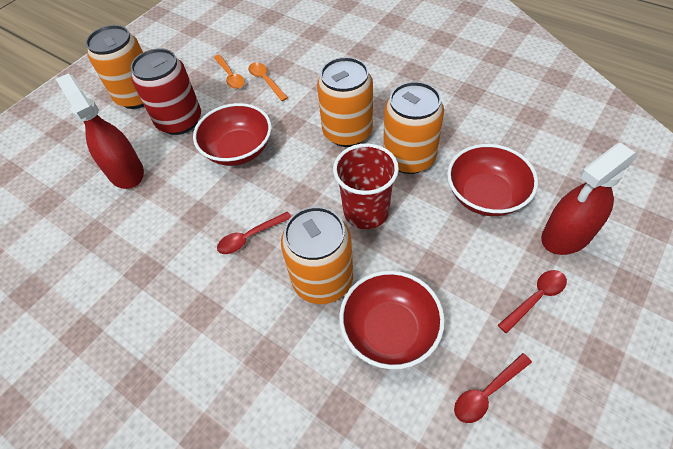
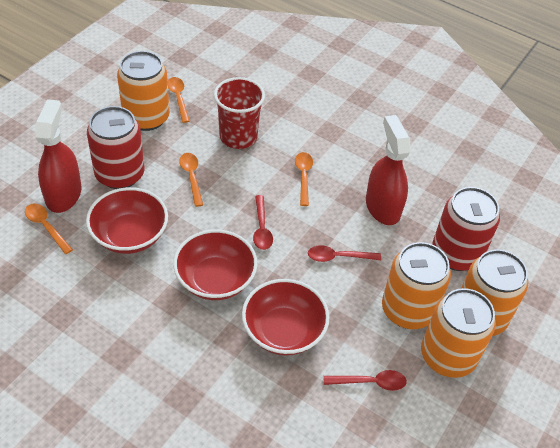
orange spoon: 2 -> 4
red can: 1 -> 2

